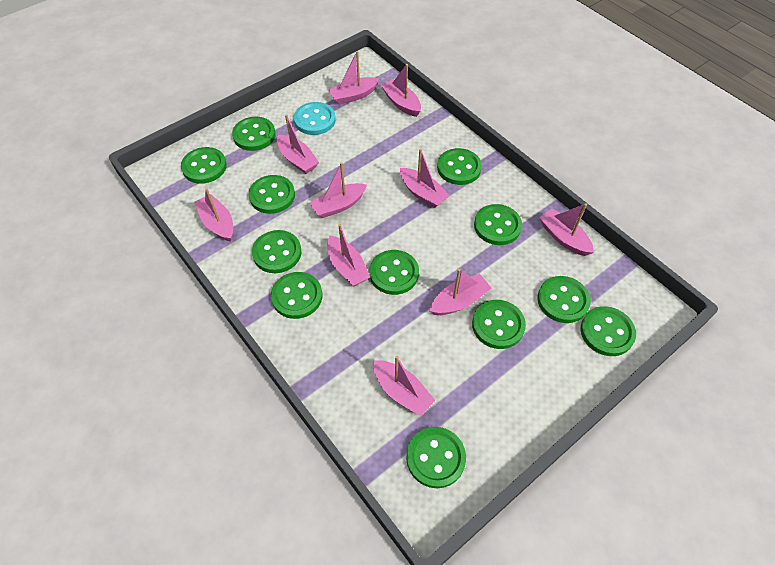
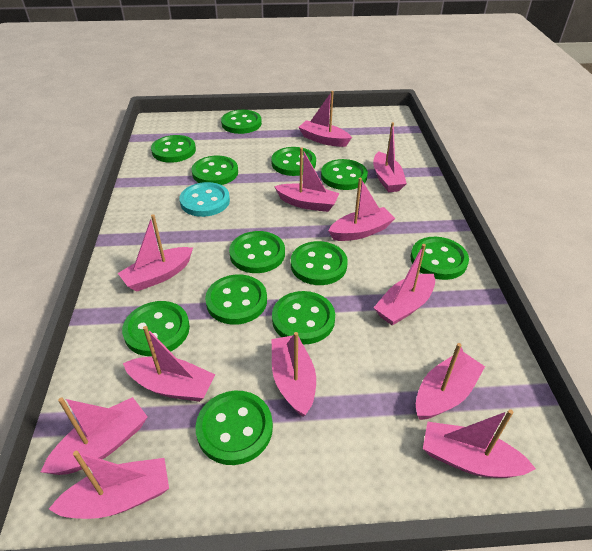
pink boat: 10 -> 12

